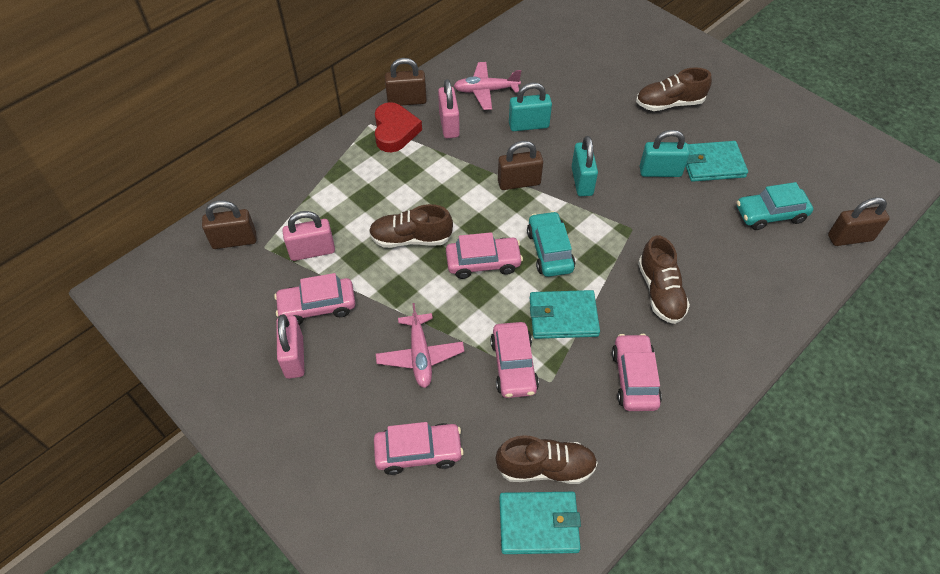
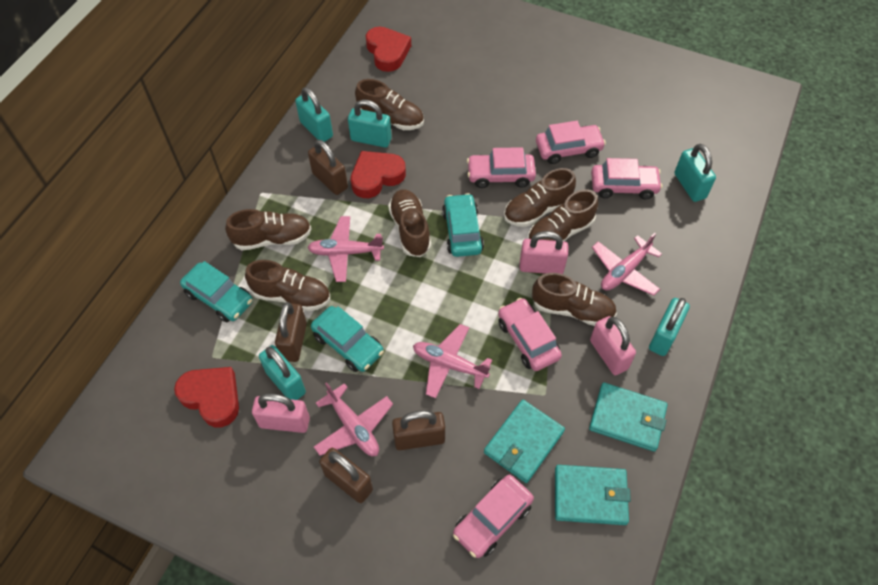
brown shoe: 4 -> 7
pink plane: 2 -> 4
red heart: 1 -> 3
turquoise car: 2 -> 3
turquoise padlock: 3 -> 5

